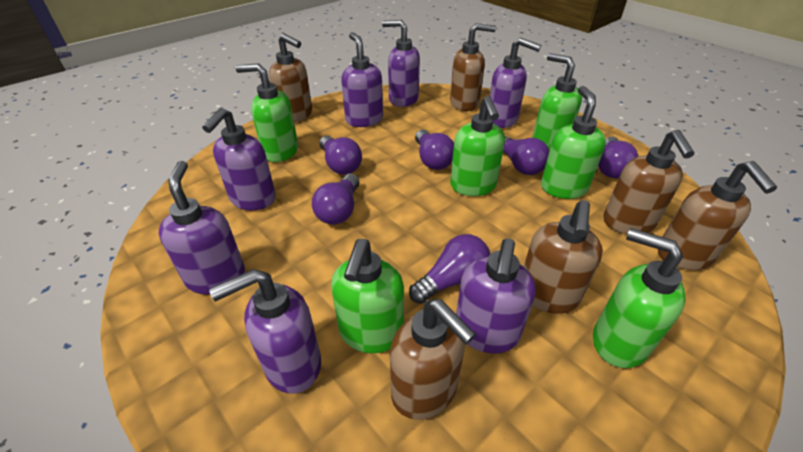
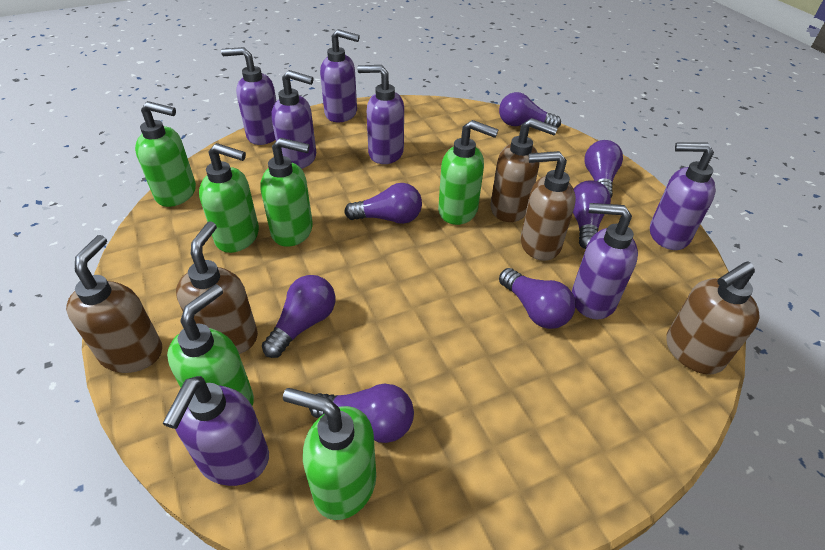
brown soap dispenser: 6 -> 5
purple light bulb: 6 -> 7

